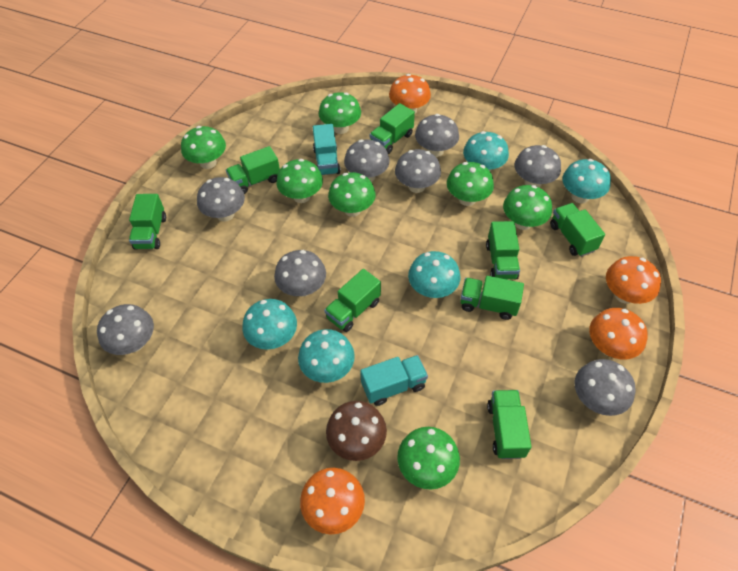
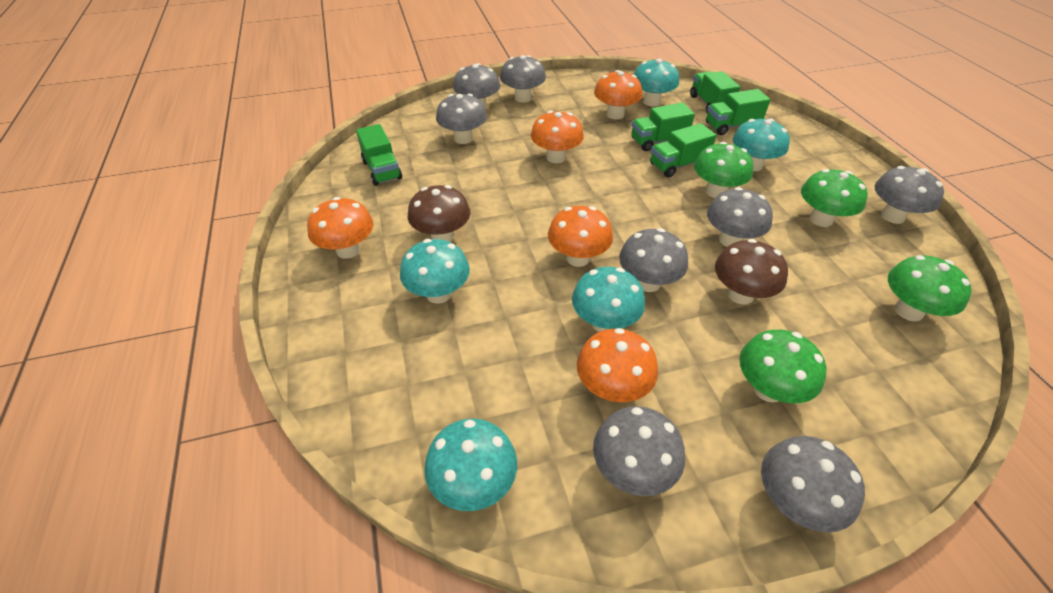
brown mushroom: 1 -> 2
green mushroom: 7 -> 4
green truck: 8 -> 5
orange mushroom: 4 -> 5
turquoise truck: 2 -> 0

